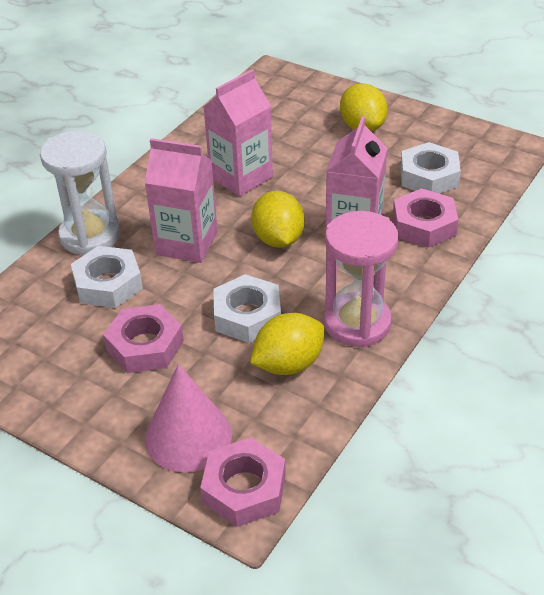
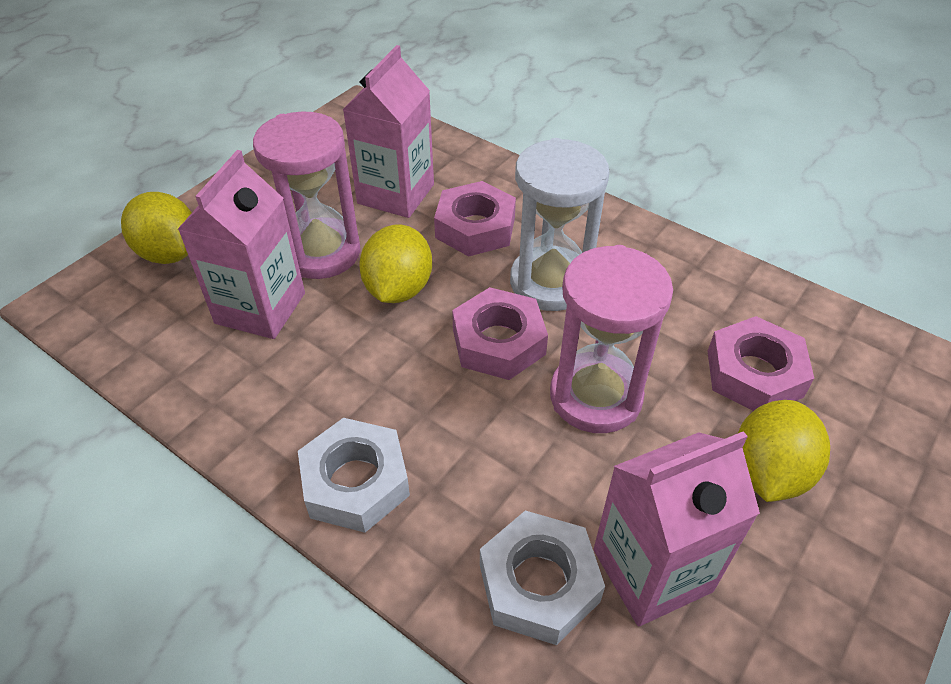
pink cone: 1 -> 0
pink hourglass: 1 -> 2
white nut: 3 -> 2

